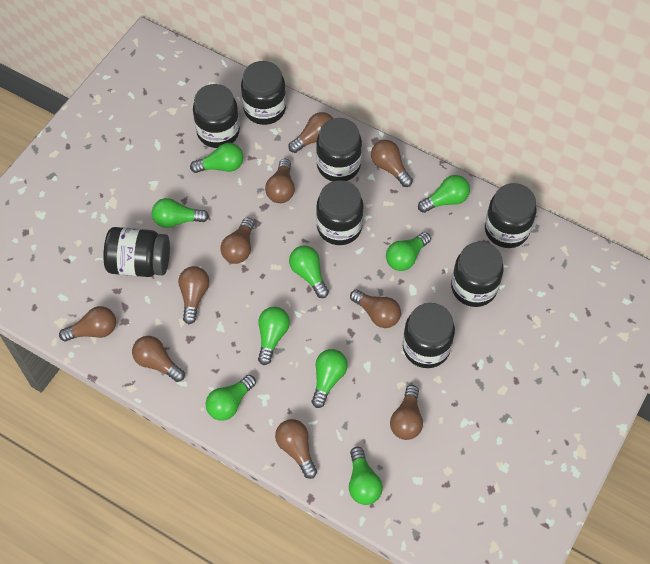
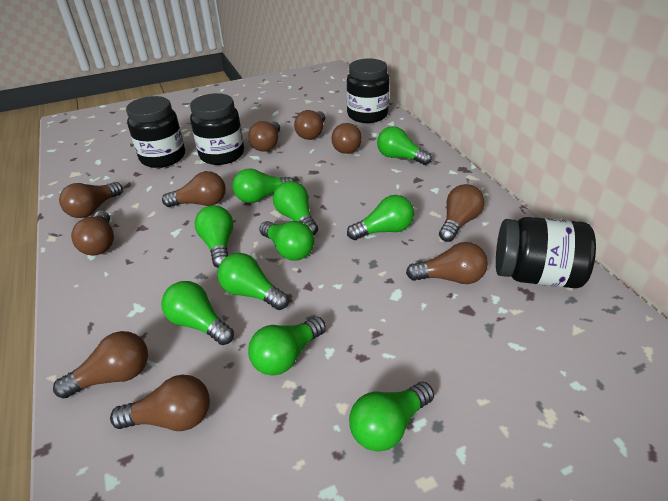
black jar: 8 -> 4
green light bulb: 9 -> 10

